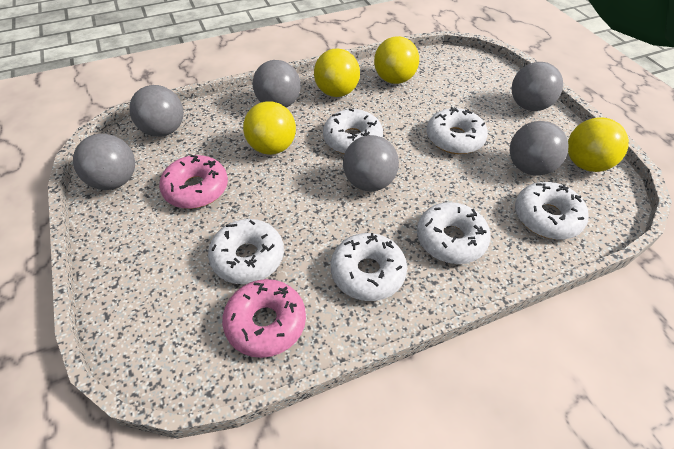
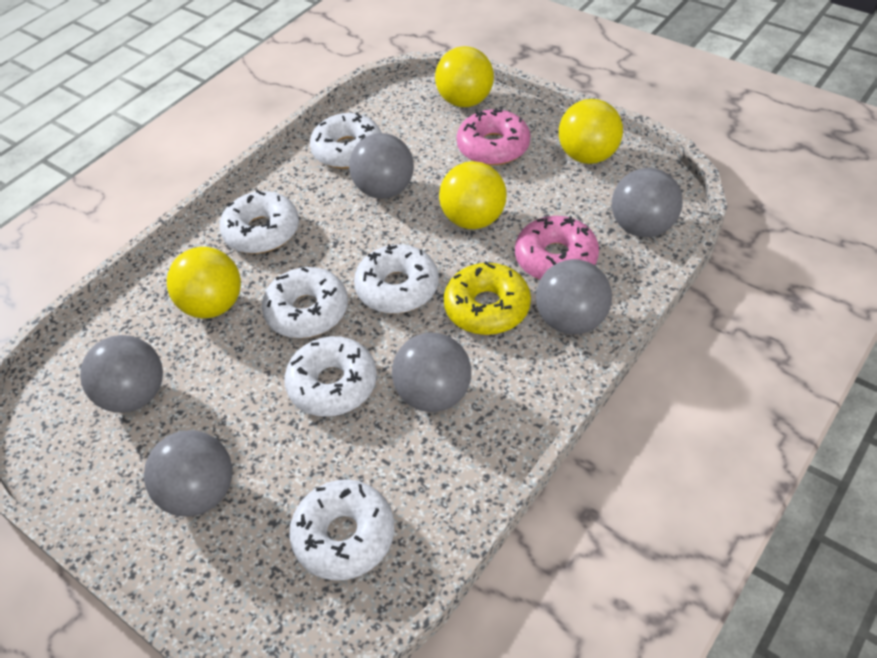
yellow donut: 0 -> 1

